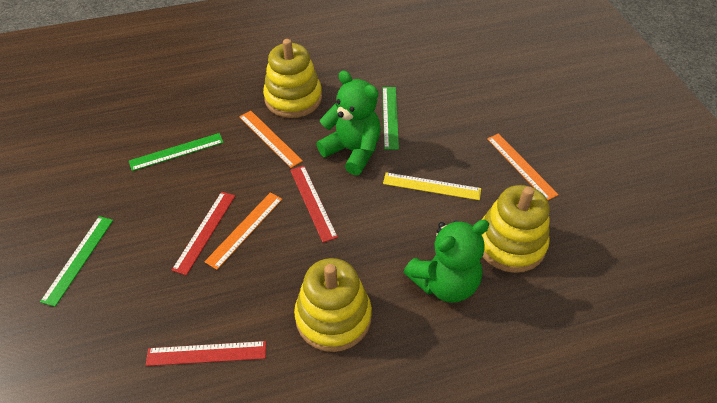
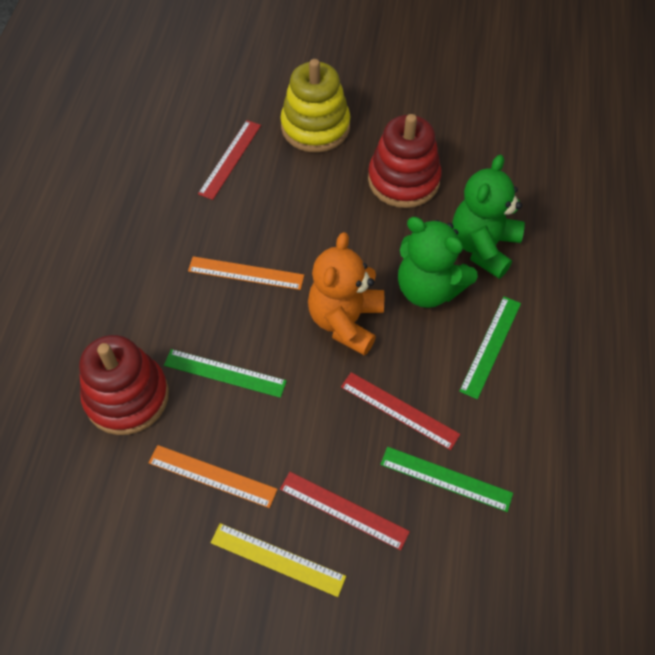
orange ruler: 3 -> 2
orange teddy bear: 0 -> 1
red stacking toy: 0 -> 2
yellow stacking toy: 3 -> 1

